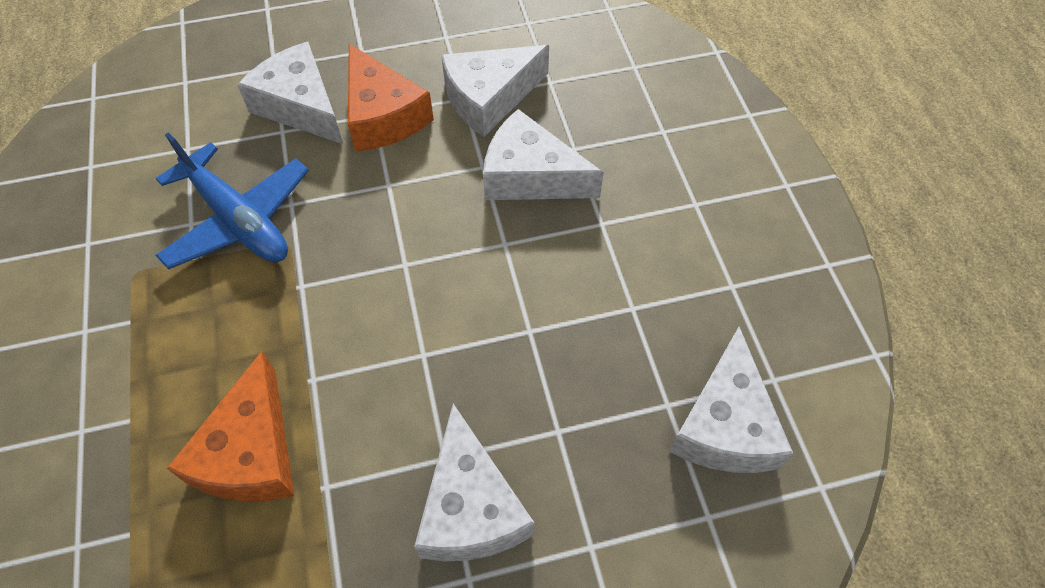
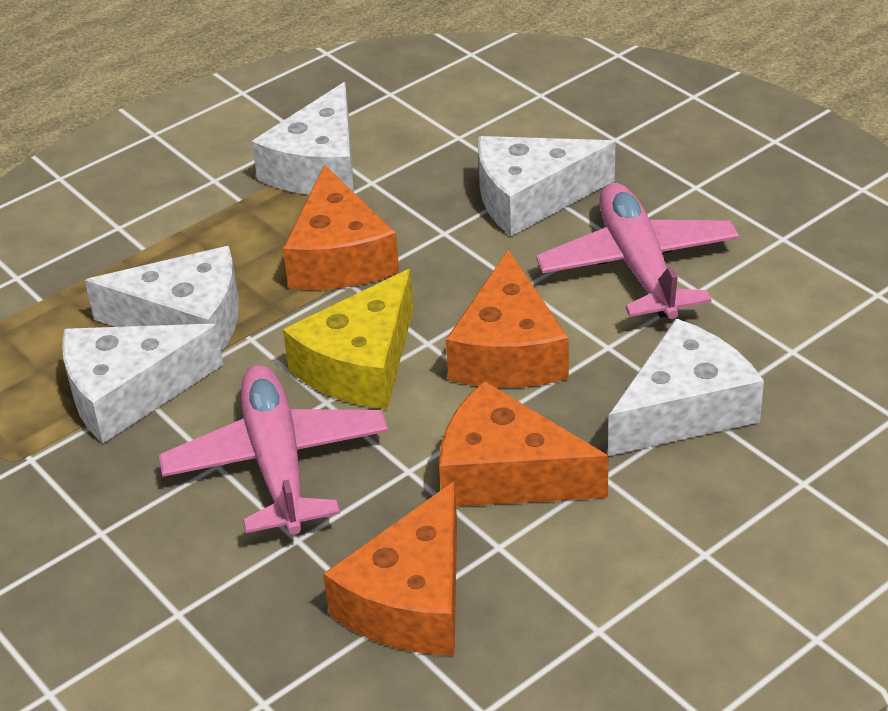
blue plane: 1 -> 0
orange cheese: 2 -> 4
pink plane: 0 -> 2
yellow cheese: 0 -> 1

